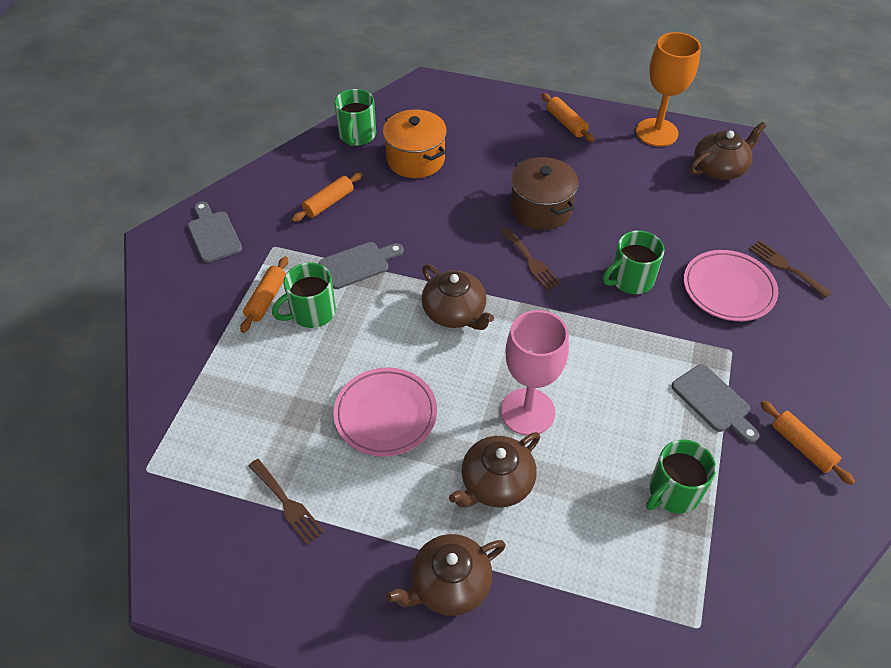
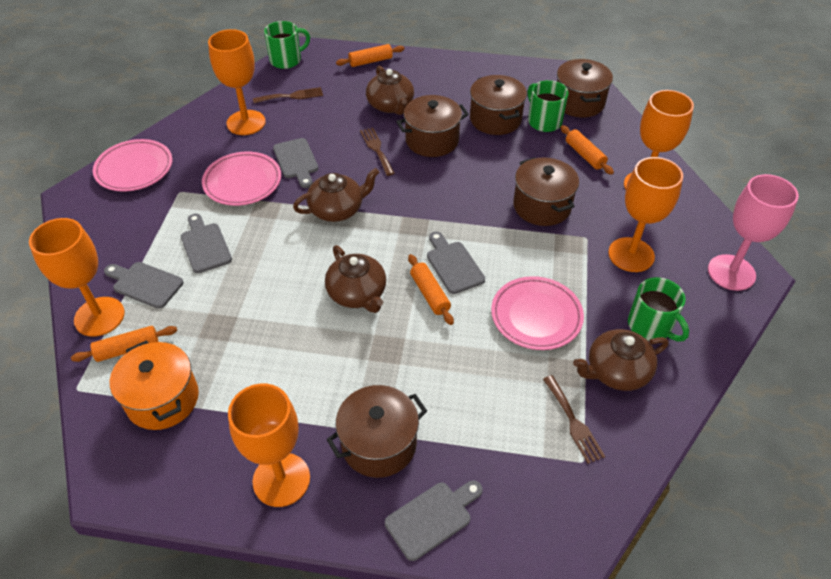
brown pot: 1 -> 5
green mug: 4 -> 3
grey cutting board: 3 -> 5
orange goblet: 1 -> 5
pink plate: 2 -> 3

